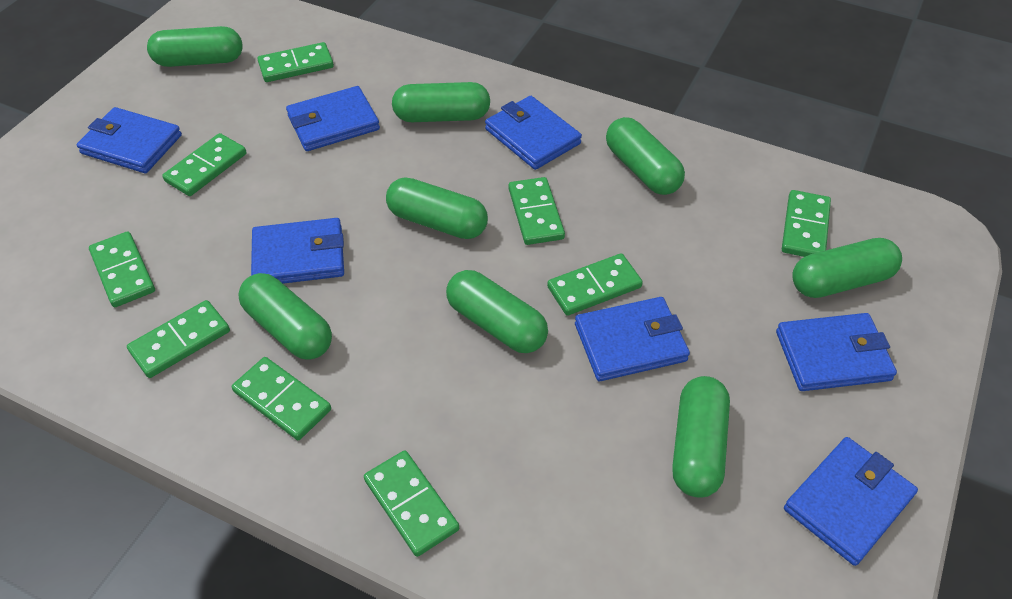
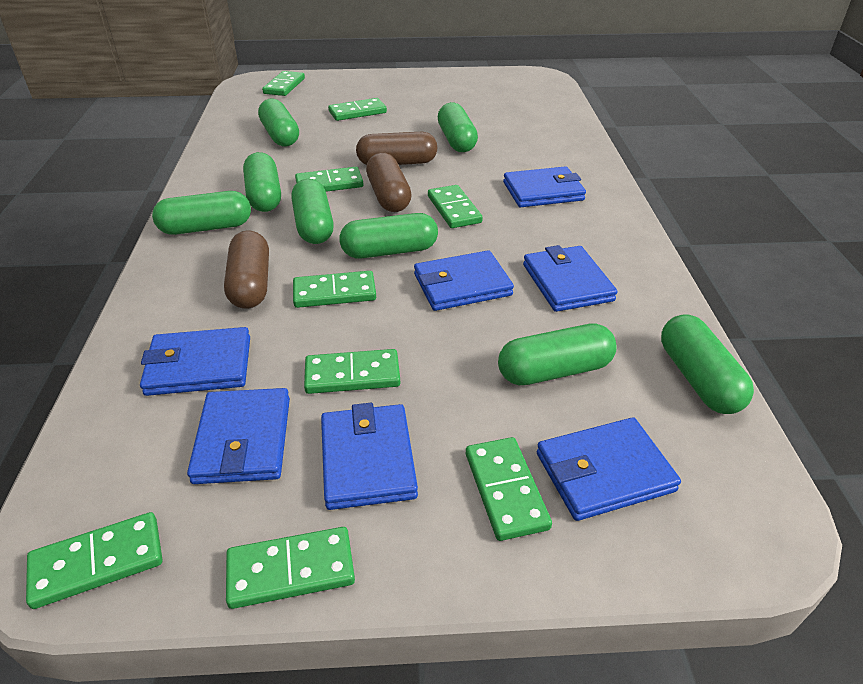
brown capsule: 0 -> 3

